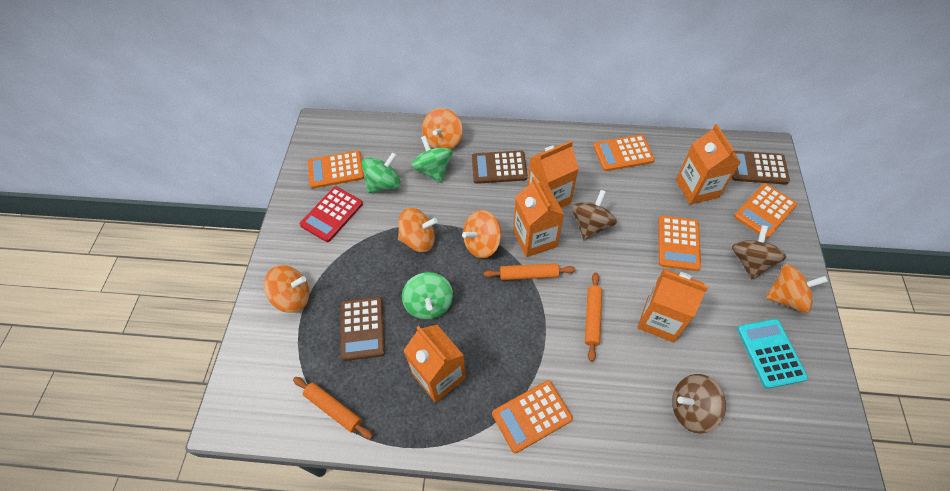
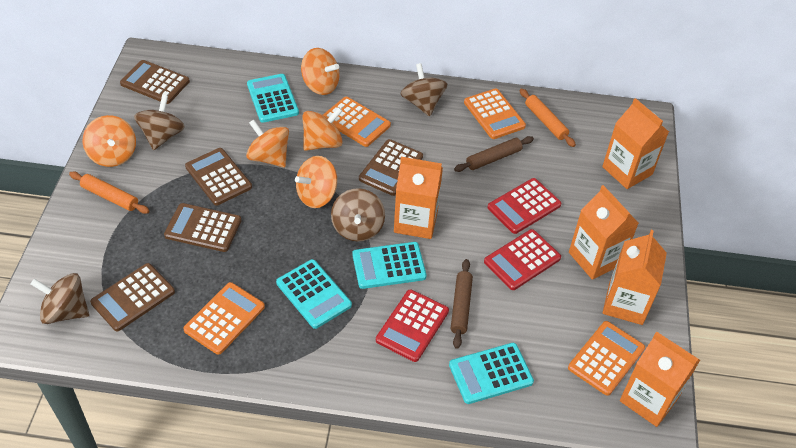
brown calculator: 3 -> 5
brown rolling pin: 0 -> 2
brown spinning top: 3 -> 4
green spinning top: 3 -> 0
orange calculator: 5 -> 4
orange rolling pin: 3 -> 2
red calculator: 1 -> 3
turquoise calculator: 1 -> 4

